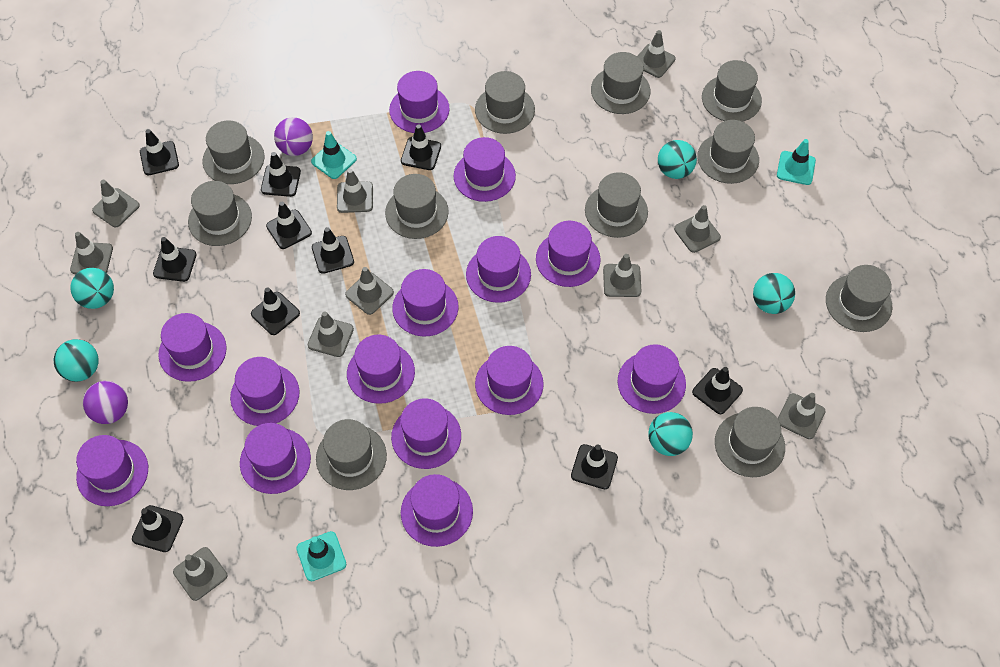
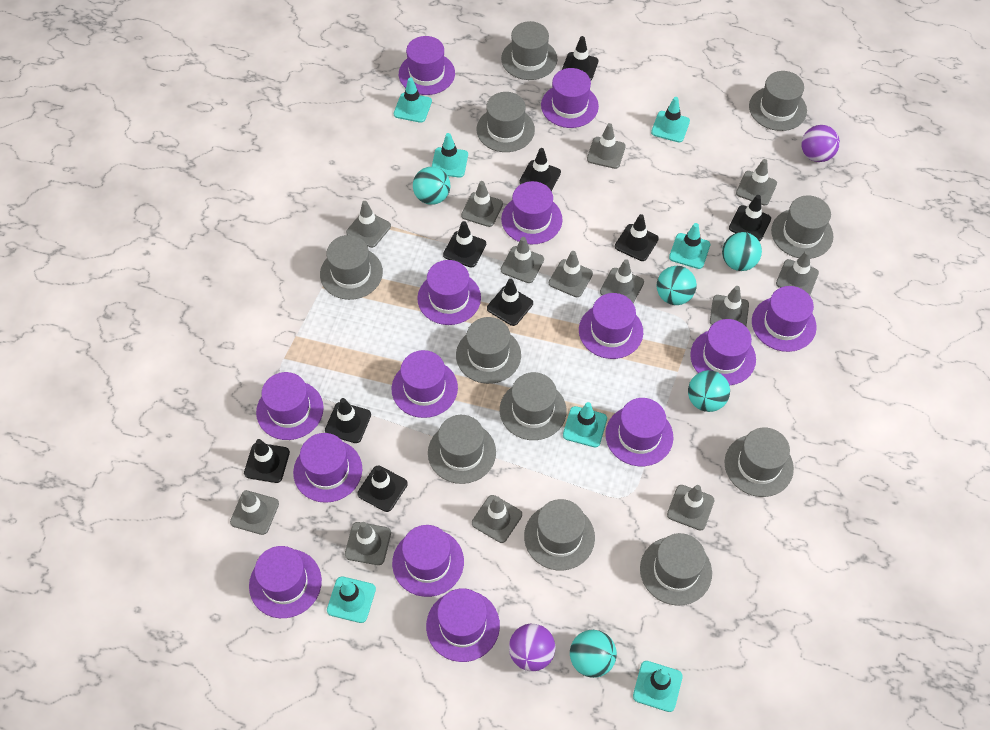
black traffic cone: 10 -> 9
grey traffic cone: 10 -> 13
turquoise traffic cone: 3 -> 7

